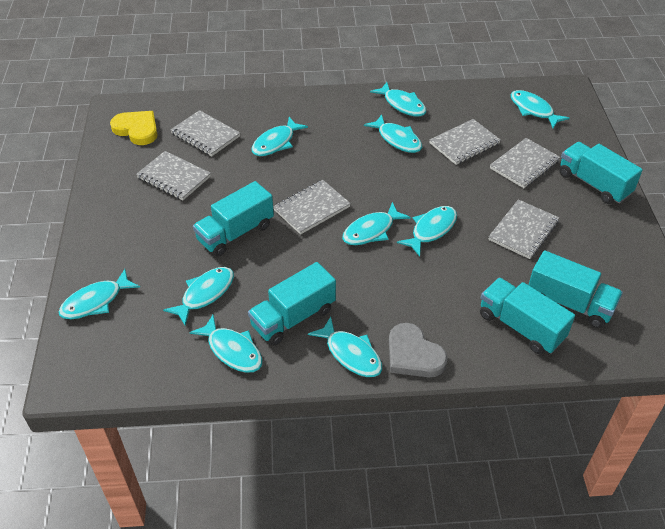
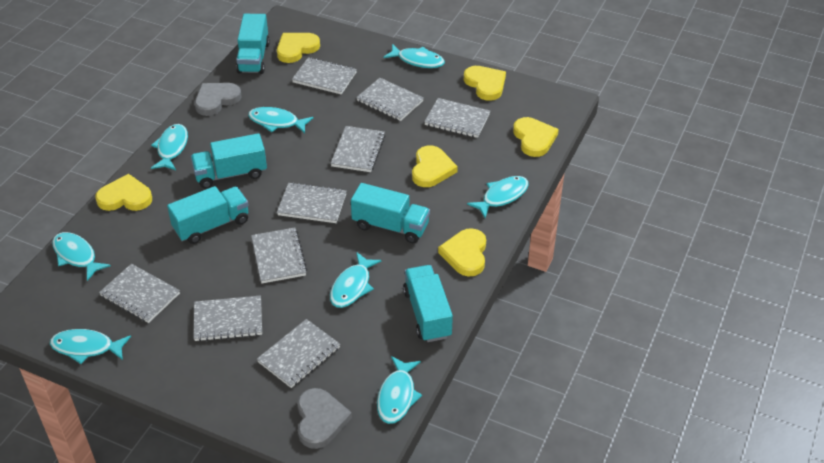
grey heart: 1 -> 2
grey notebook: 6 -> 9
turquoise fish: 10 -> 8
yellow heart: 1 -> 6

